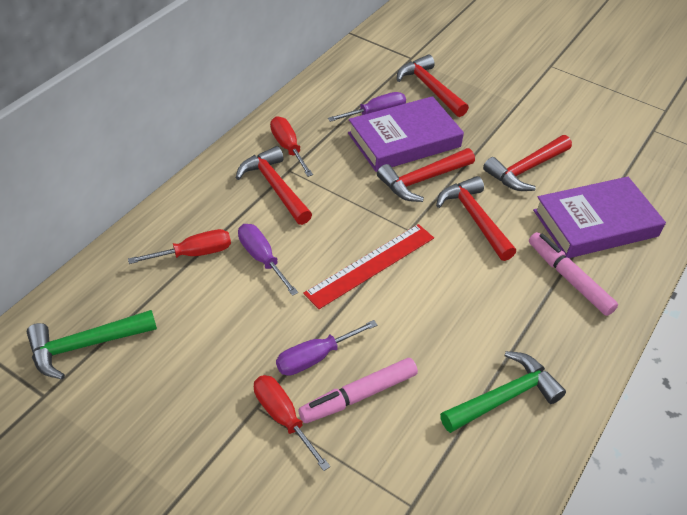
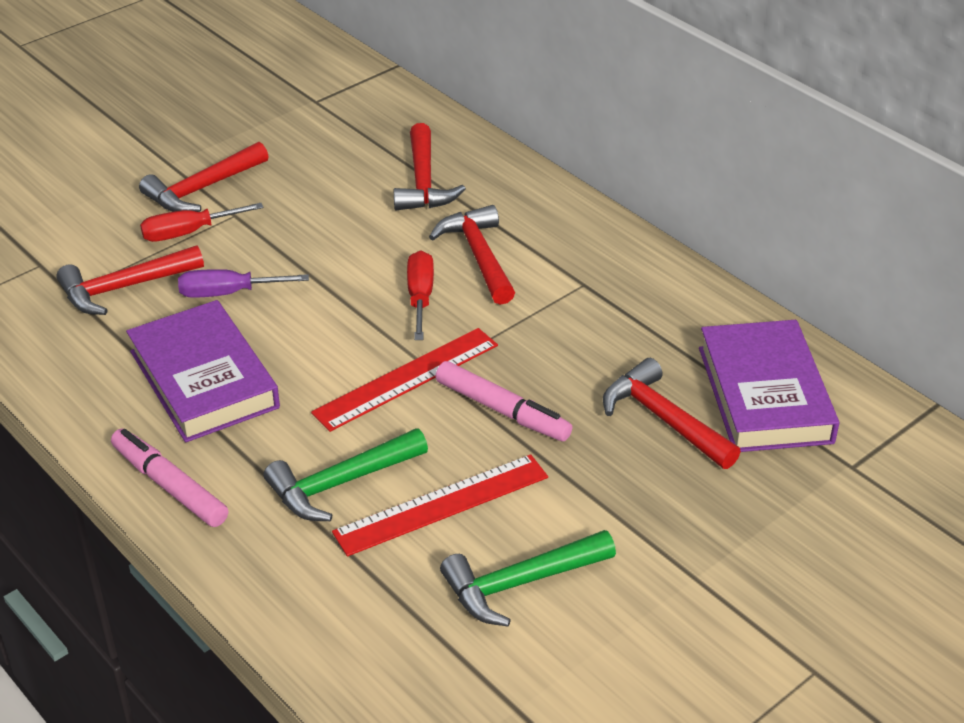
purple screwdriver: 3 -> 1
red ruler: 1 -> 2
red screwdriver: 3 -> 2

